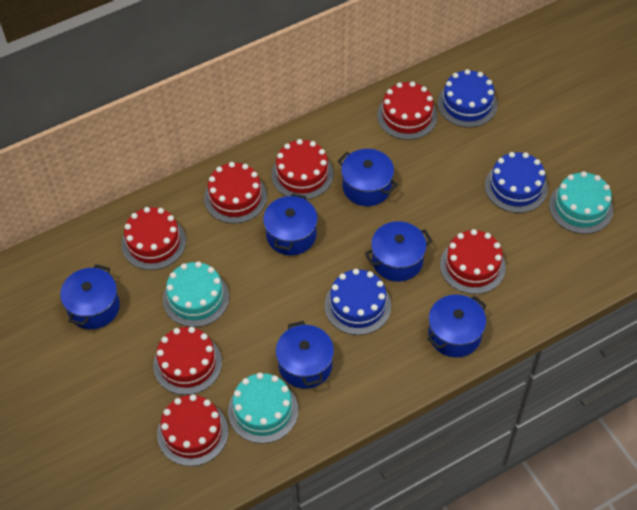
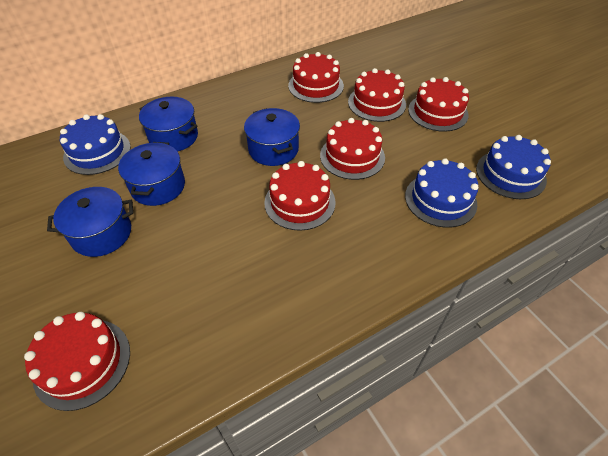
blue pot: 6 -> 4
red cake: 7 -> 6
turquoise cake: 3 -> 0

